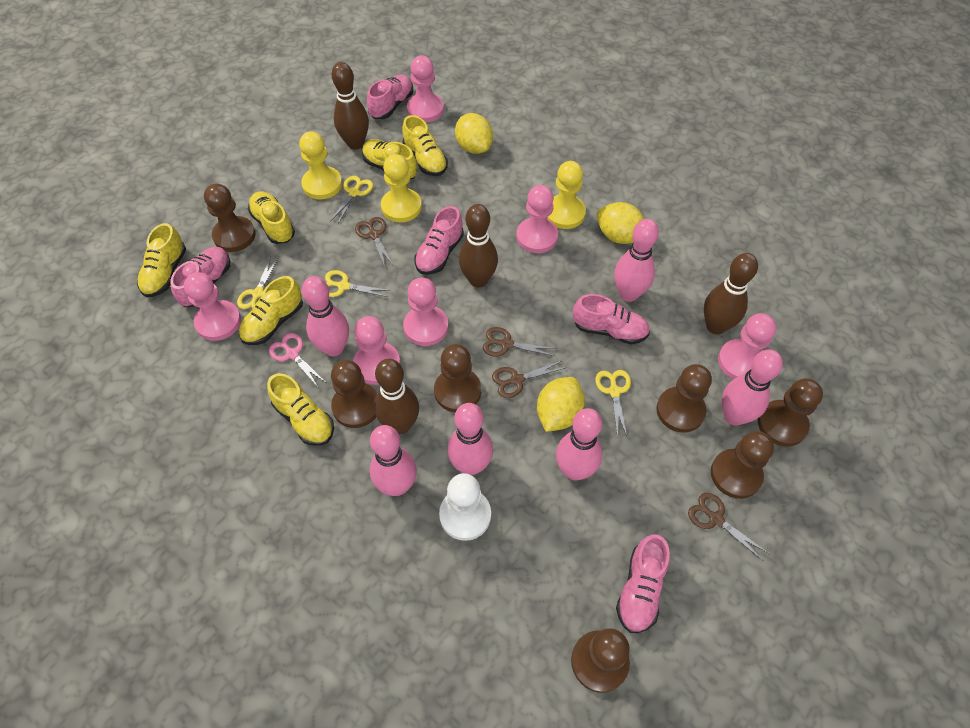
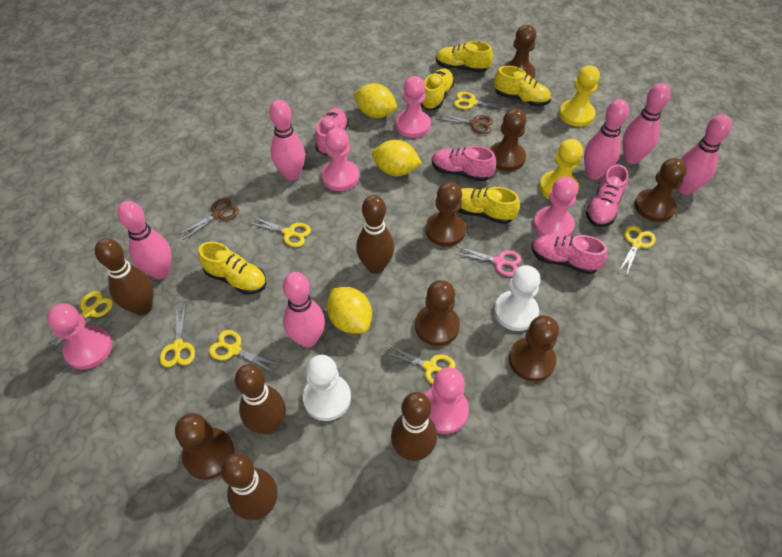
brown bowling pin: 4 -> 5
brown scissors: 4 -> 2
pink pawn: 6 -> 5
pink shoe: 5 -> 4
white pawn: 1 -> 2
yellow pawn: 3 -> 2
yellow scissors: 4 -> 7
yellow shoe: 6 -> 5

